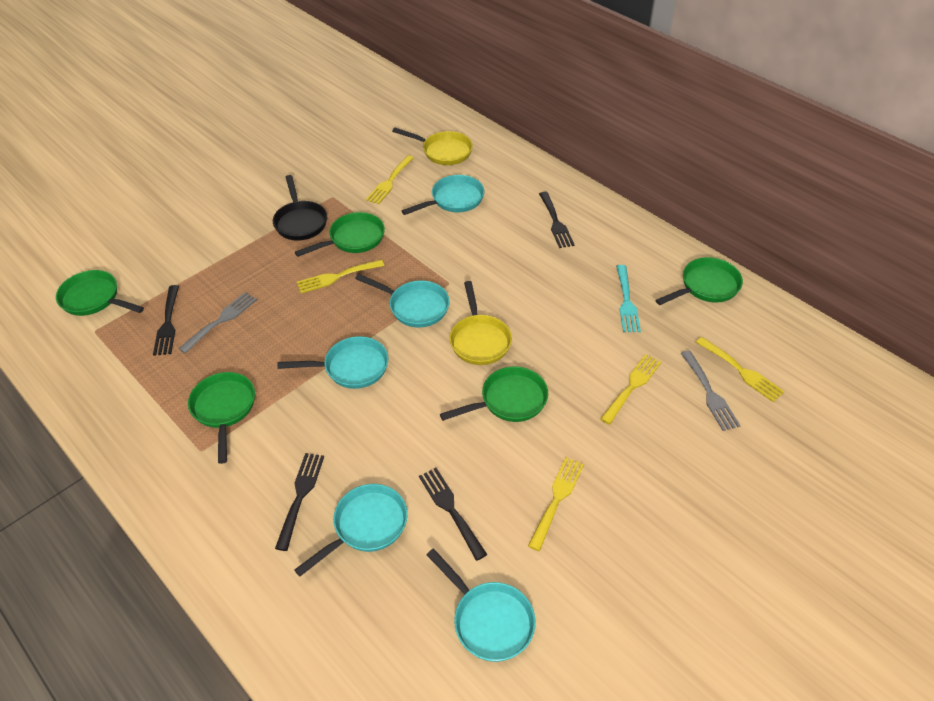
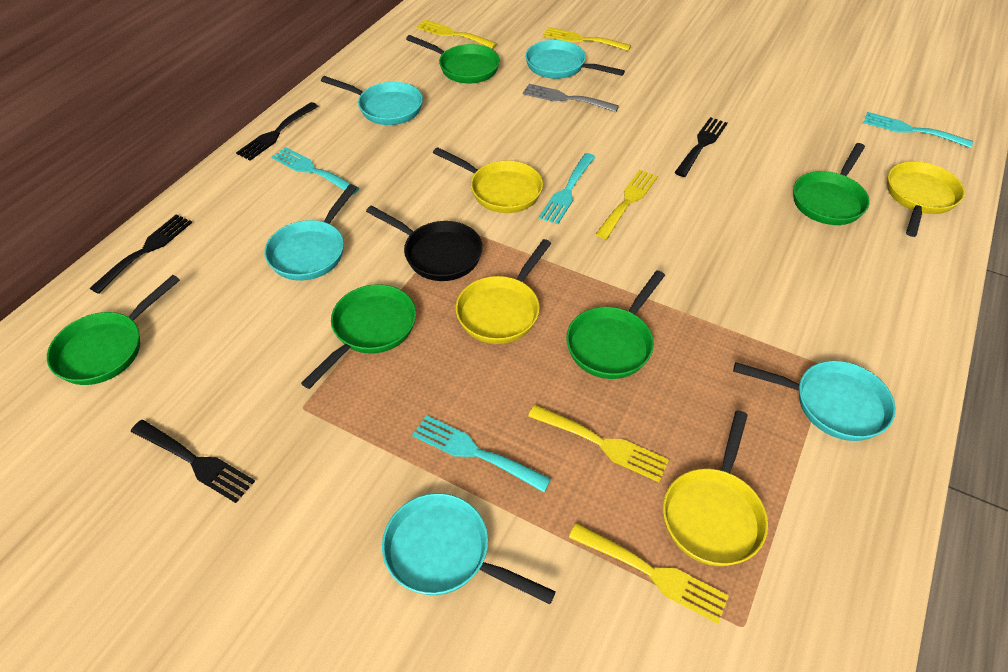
grey fork: 2 -> 1
turquoise fork: 1 -> 4
yellow pan: 2 -> 4

